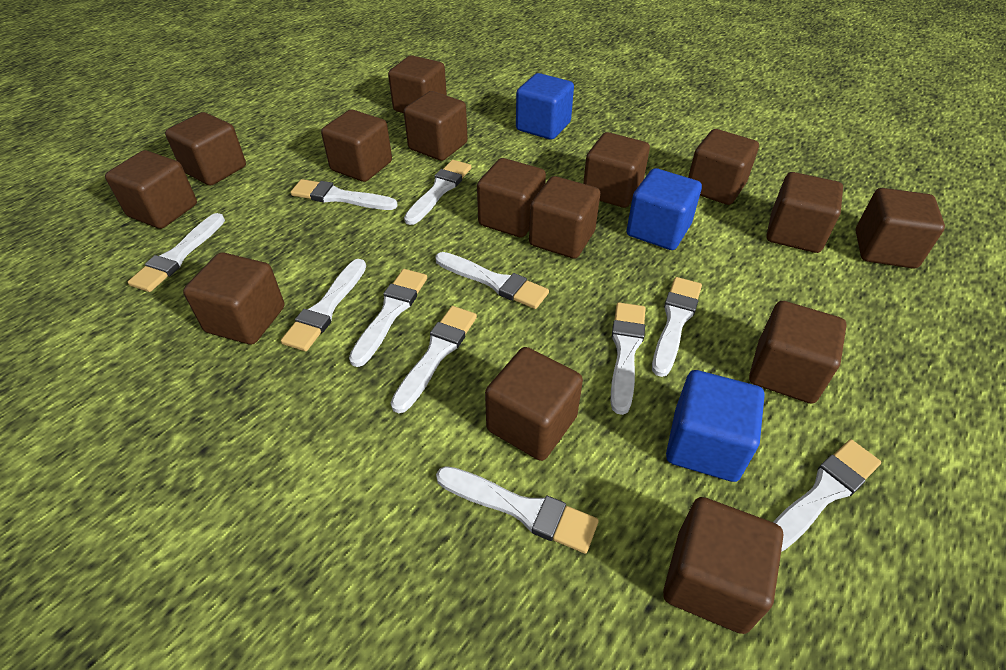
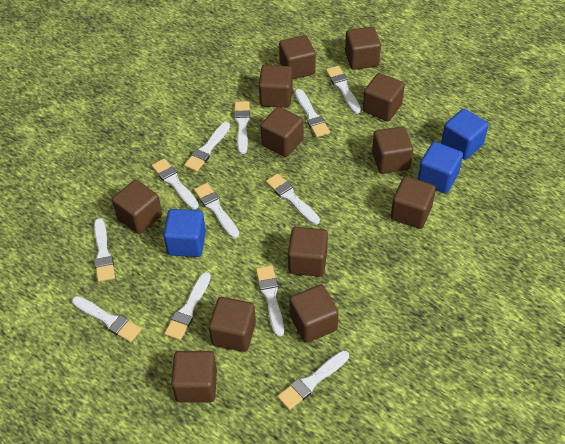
brown cube: 15 -> 12
white brush: 11 -> 12

